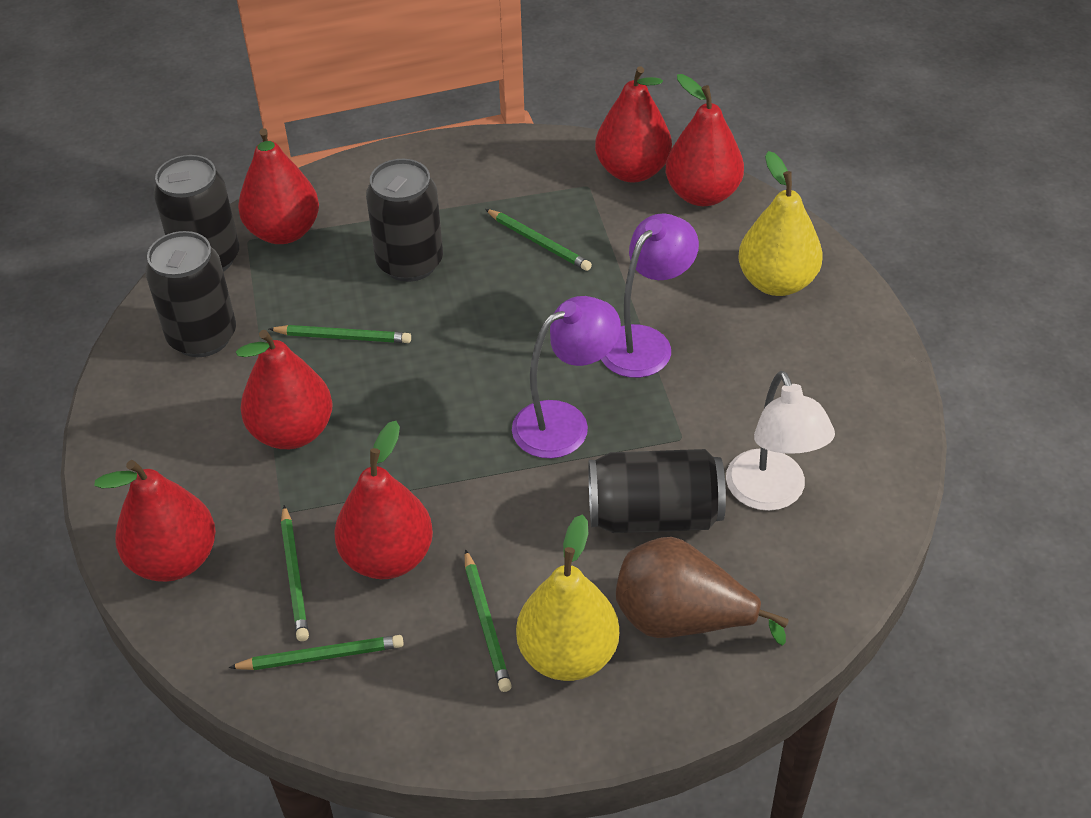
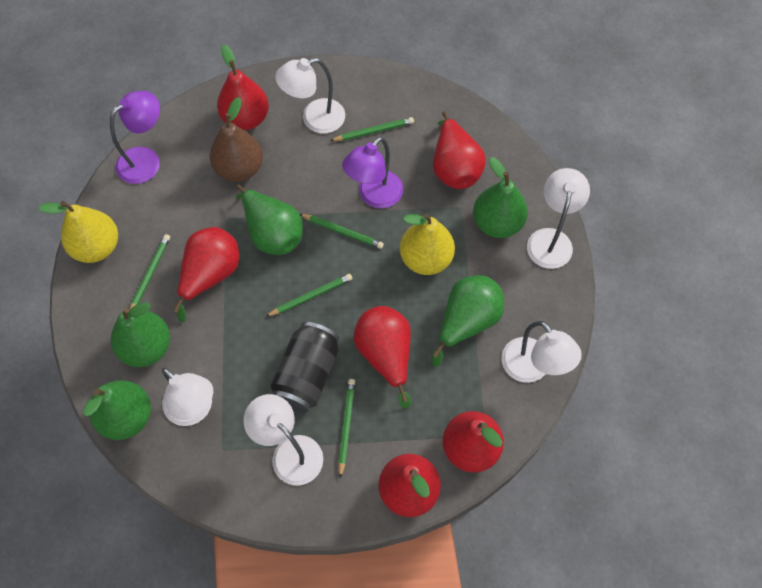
black can: 4 -> 1
green pear: 0 -> 5
white lamp: 1 -> 5

